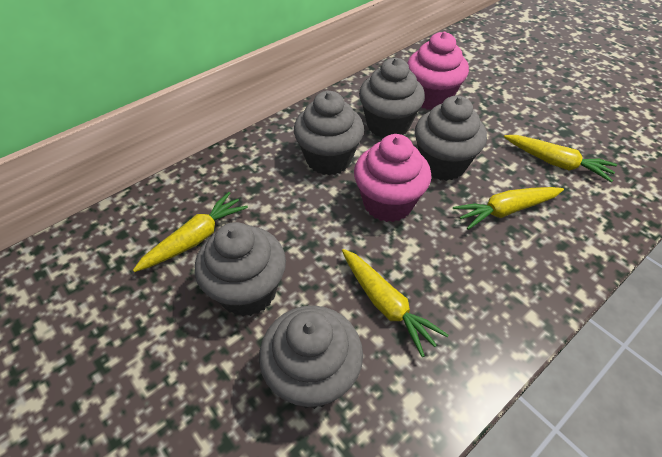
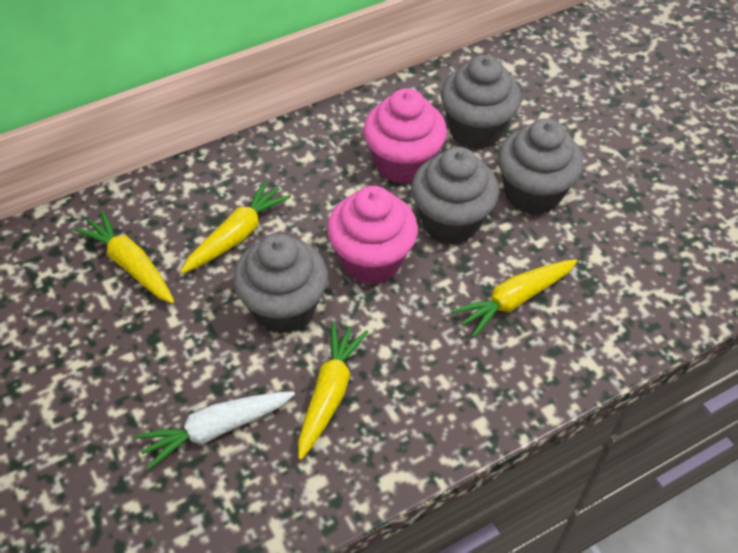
grey cupcake: 5 -> 4
white carrot: 0 -> 1

